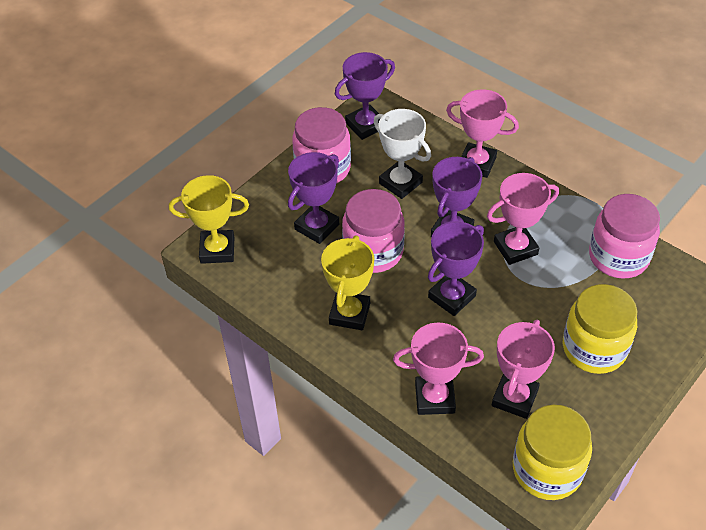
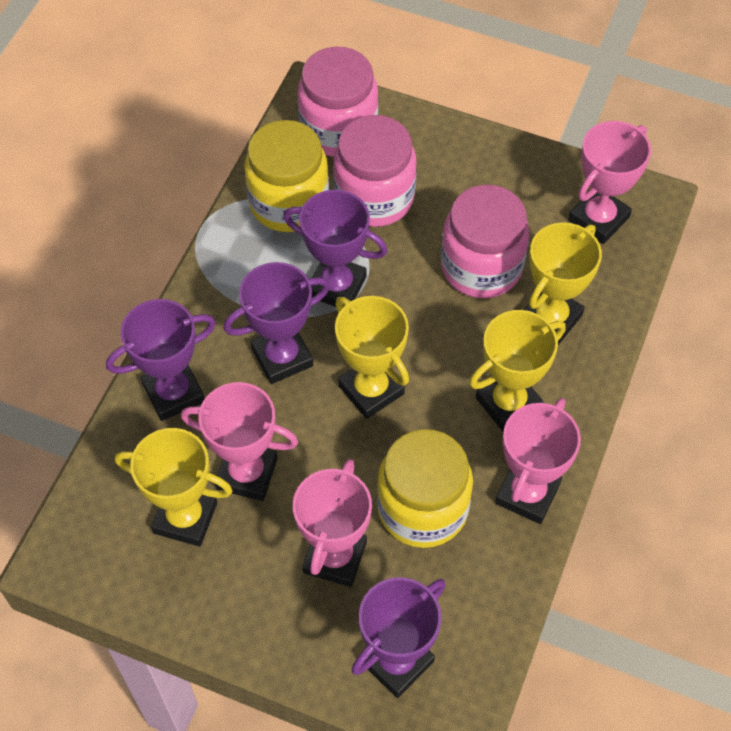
white trophy: 1 -> 0
yellow trophy: 2 -> 4

